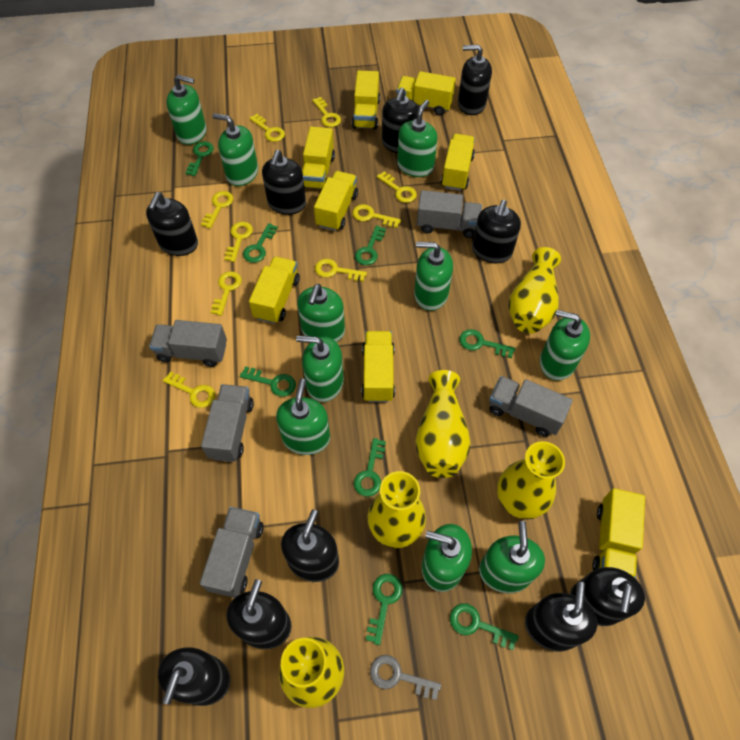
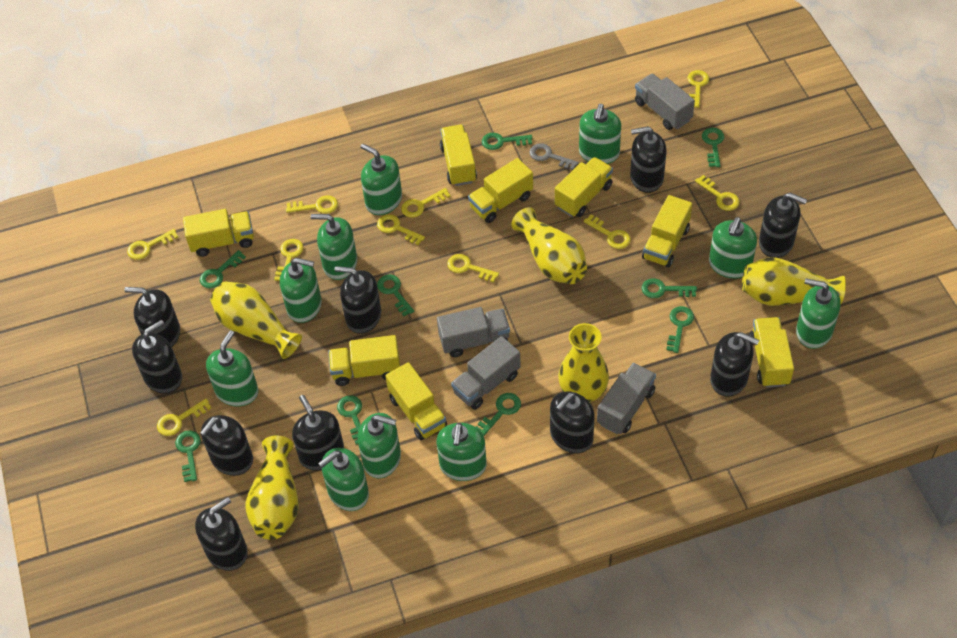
green key: 8 -> 9
grey truck: 5 -> 4
yellow key: 9 -> 10

